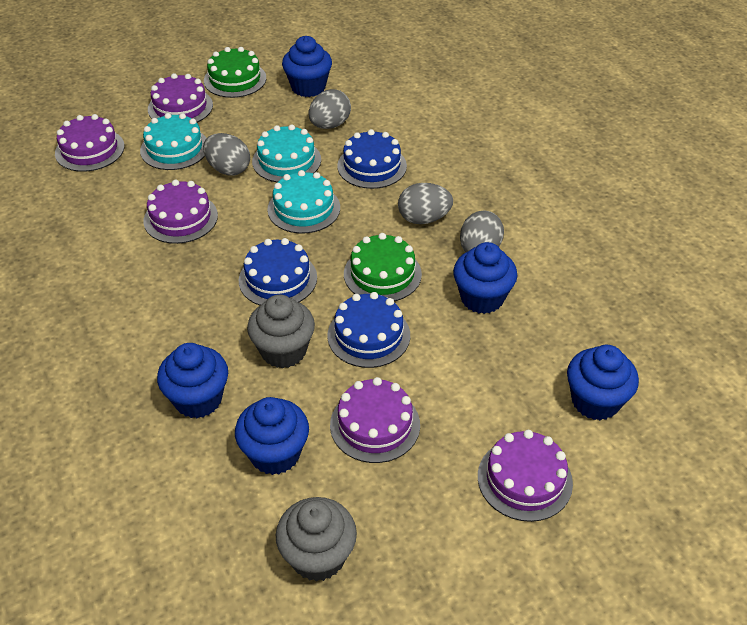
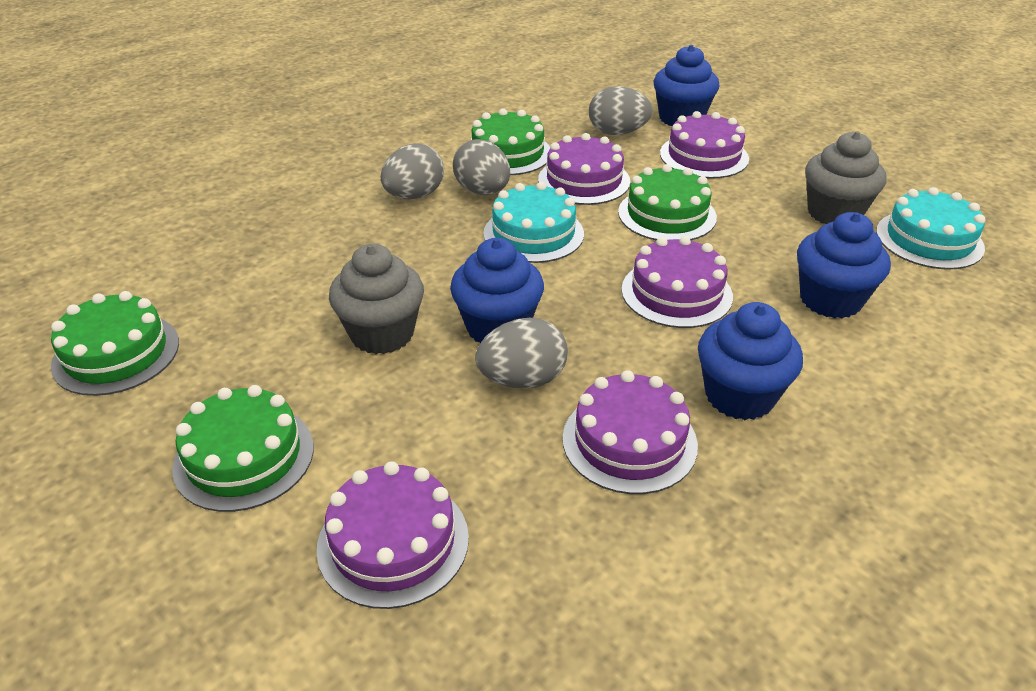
blue cake: 3 -> 0
blue cupcake: 5 -> 4
green cake: 2 -> 4
turquoise cake: 3 -> 2

